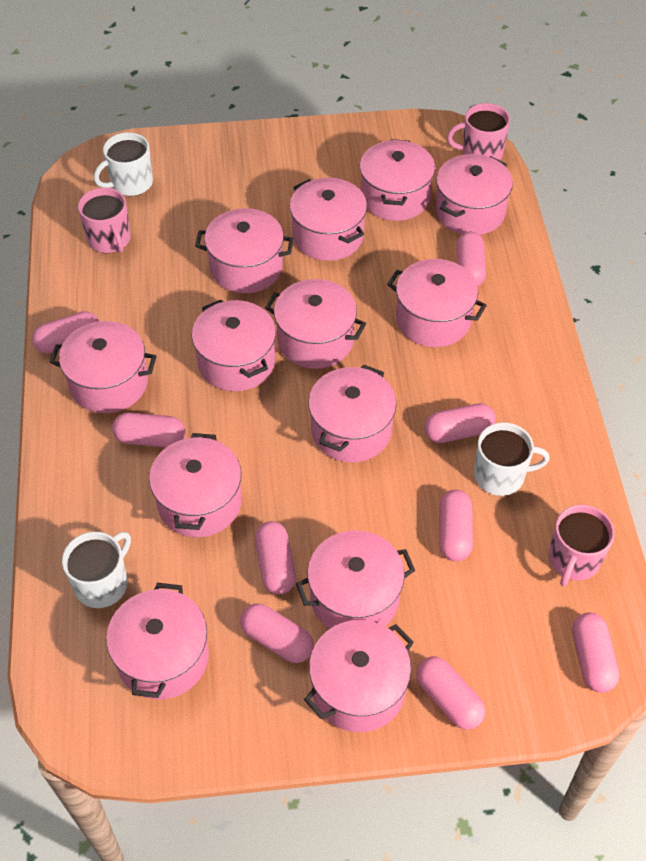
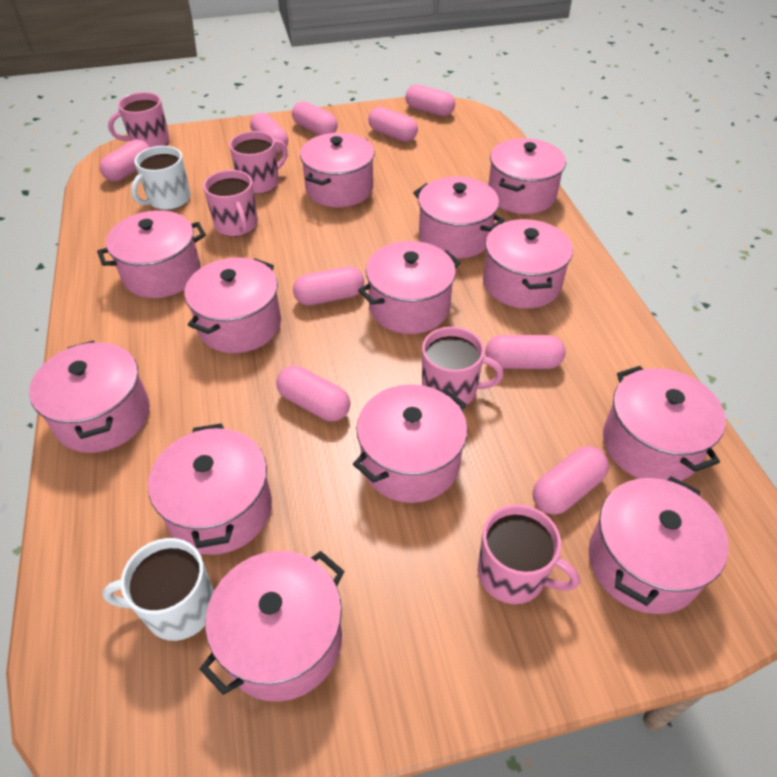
pink mug: 3 -> 5
white mug: 3 -> 2

